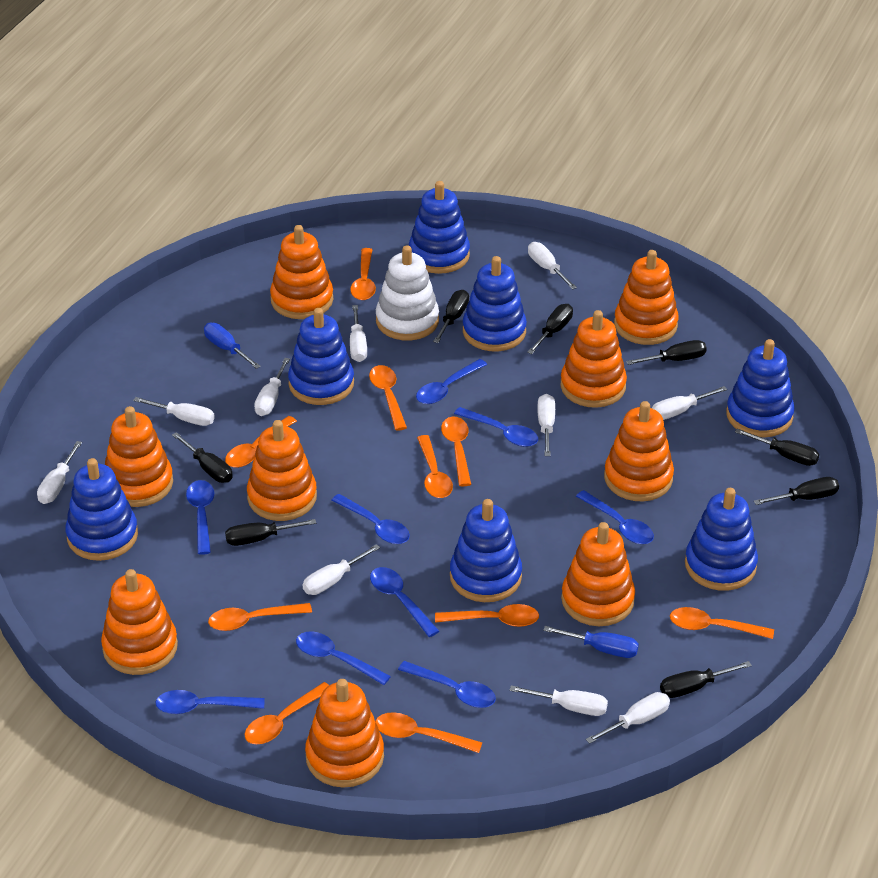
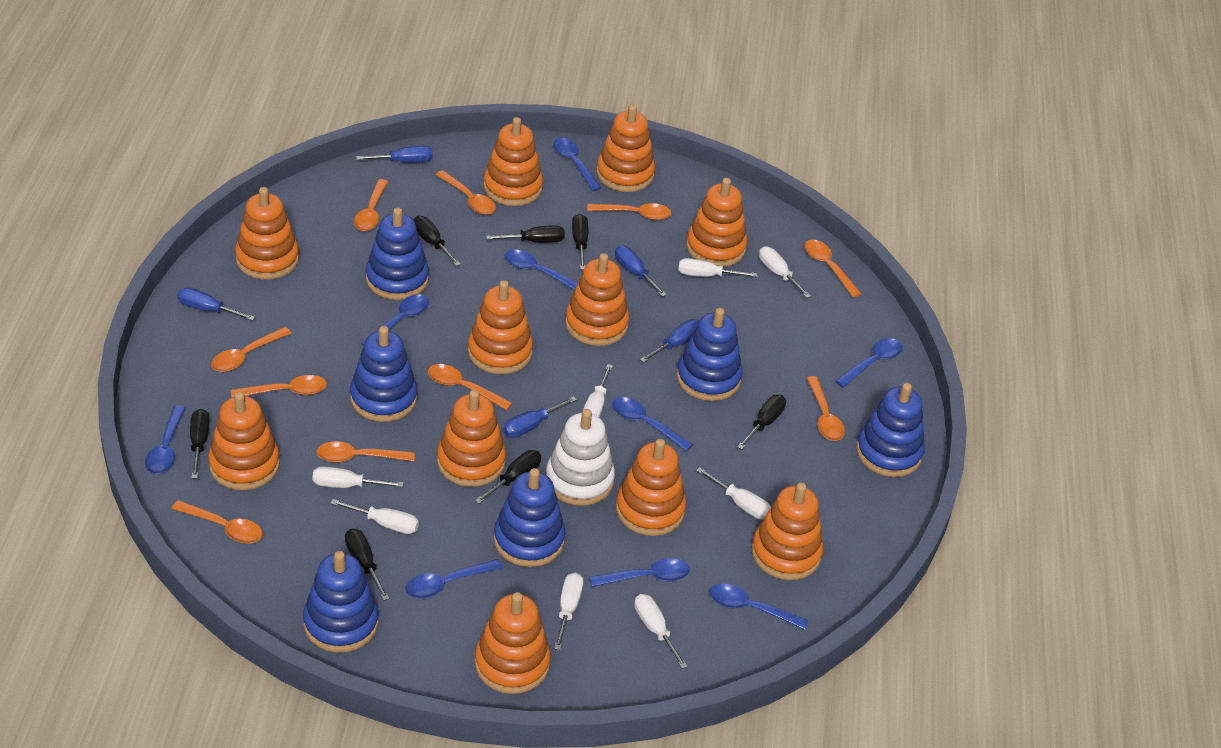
black screwdriver: 8 -> 7
blue screwdriver: 2 -> 5
blue stacking toy: 7 -> 6
orange stacking toy: 9 -> 11
white screwdriver: 10 -> 8

